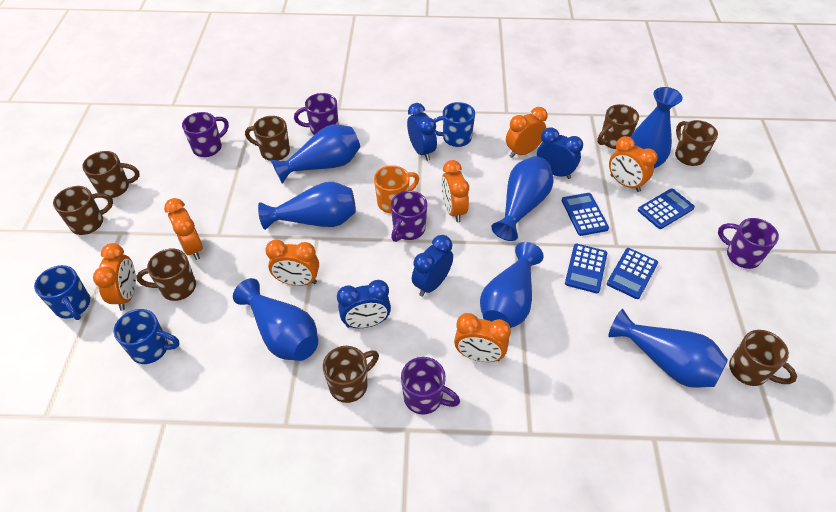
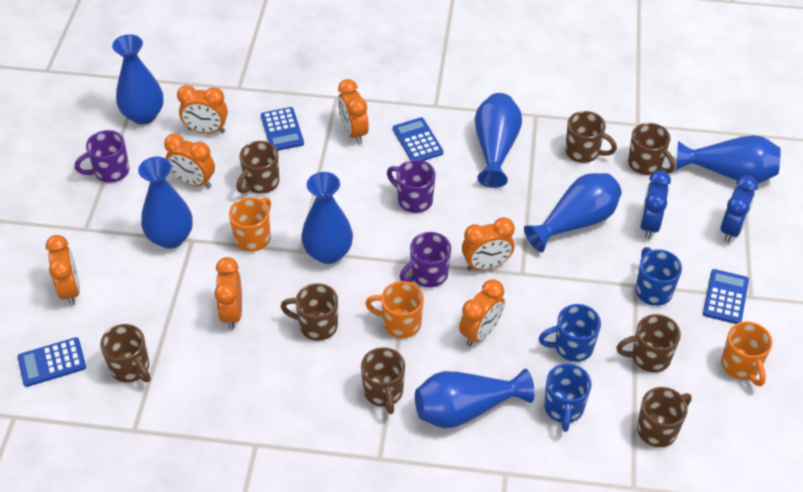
blue clock: 4 -> 2
orange mug: 1 -> 3
purple mug: 5 -> 3

